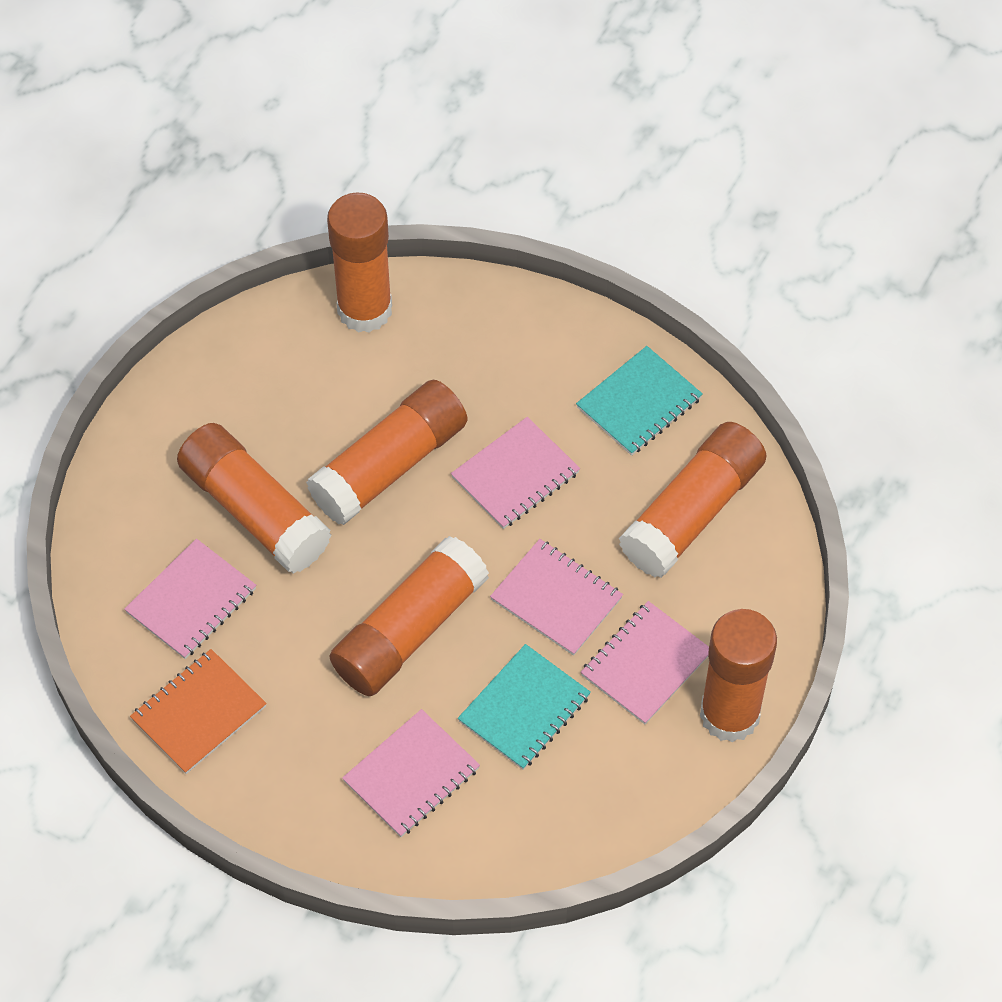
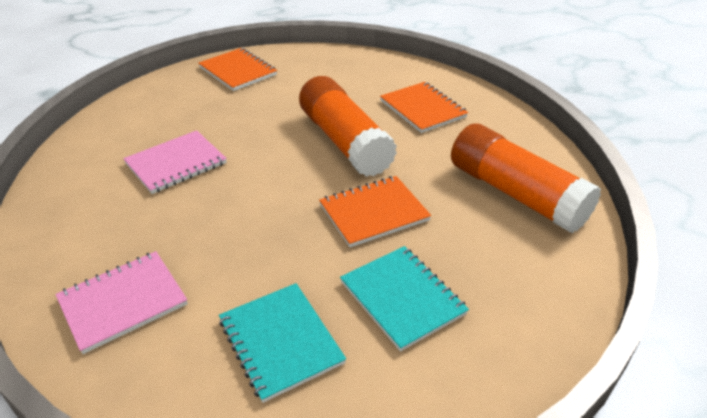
orange glue stick: 6 -> 2
orange notebook: 1 -> 3
pink notebook: 5 -> 2

